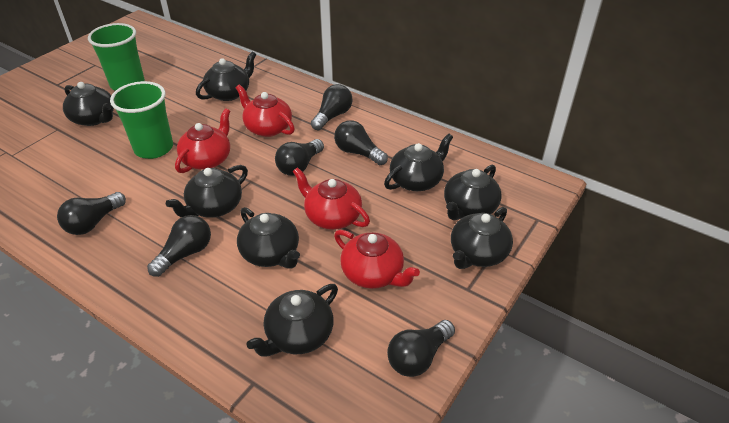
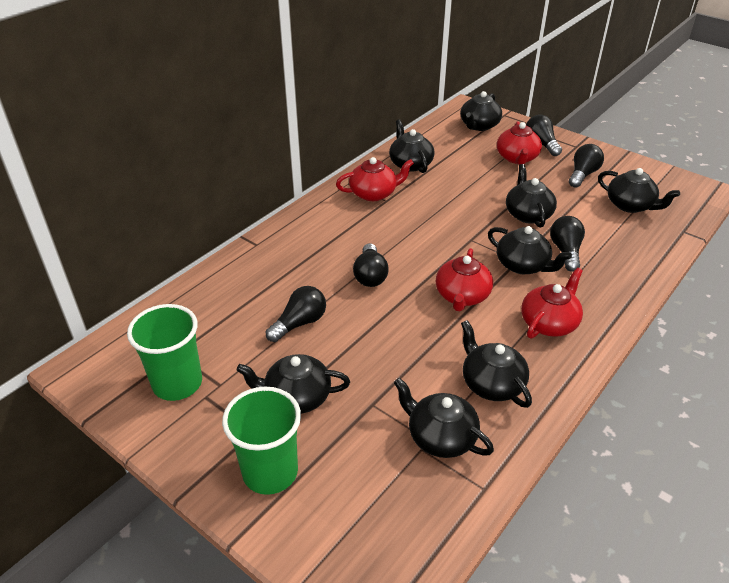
black light bulb: 6 -> 5

